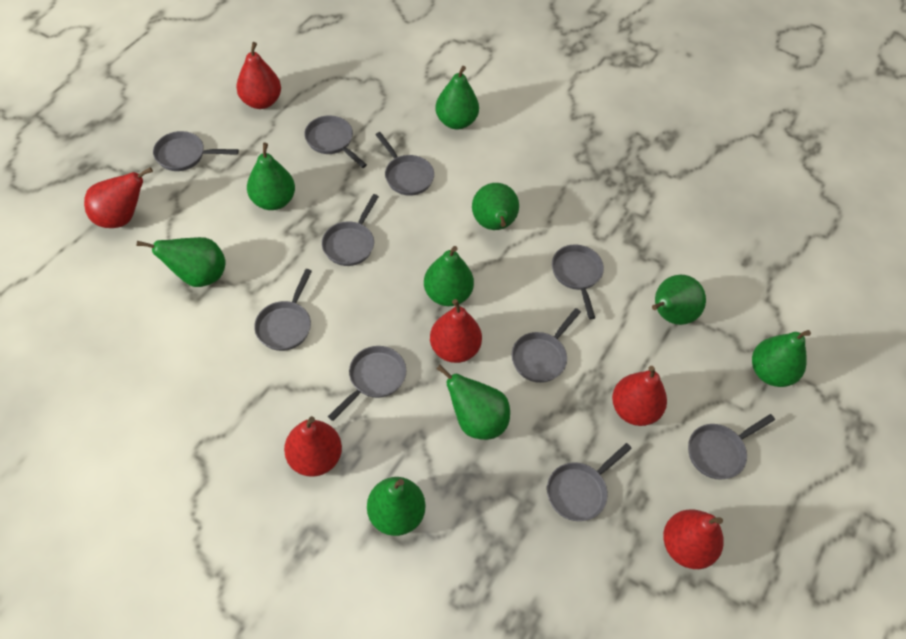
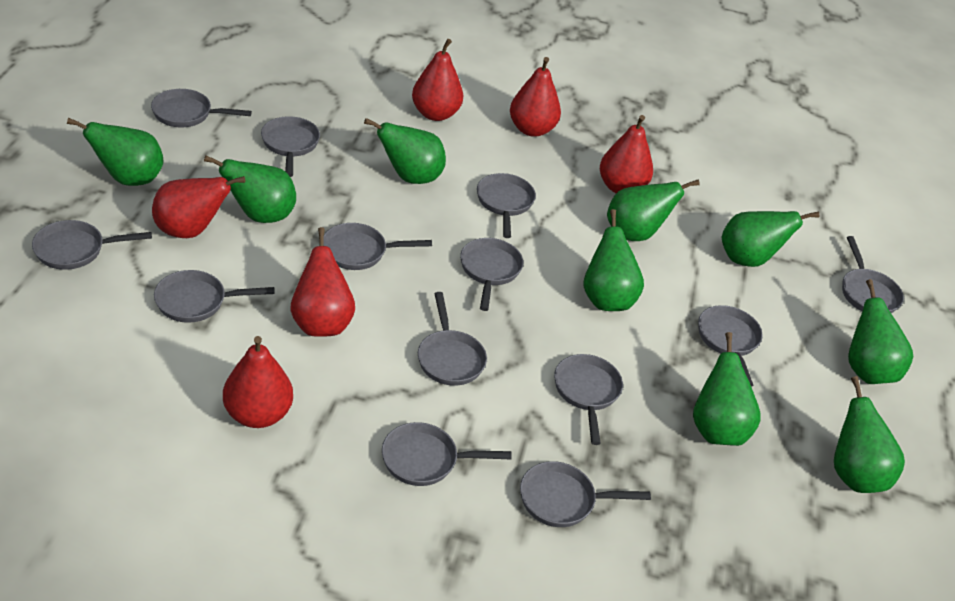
grey pan: 10 -> 13

